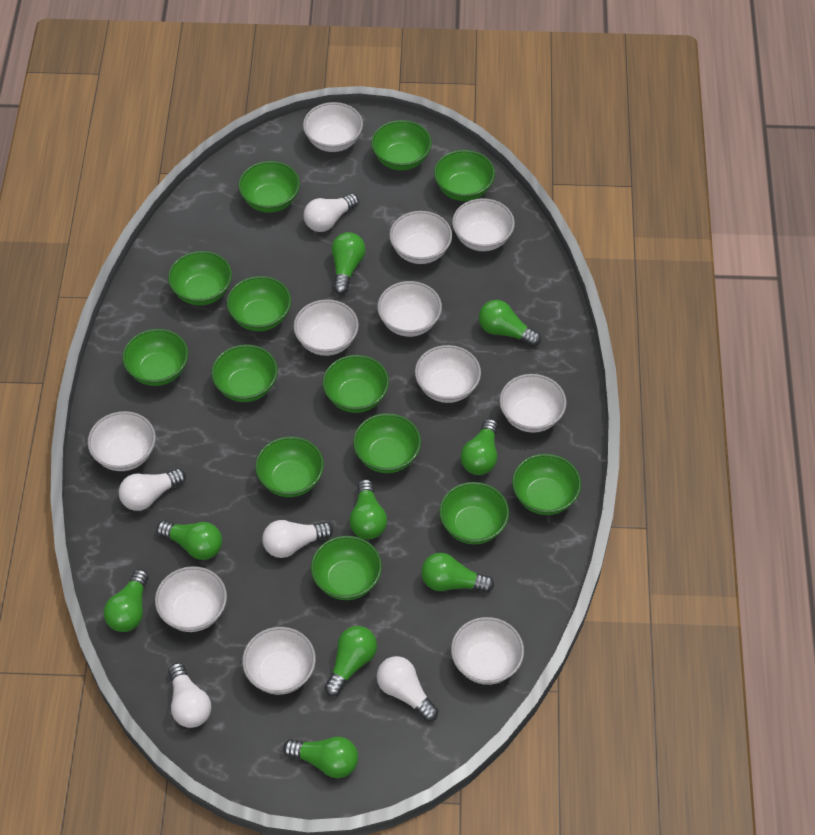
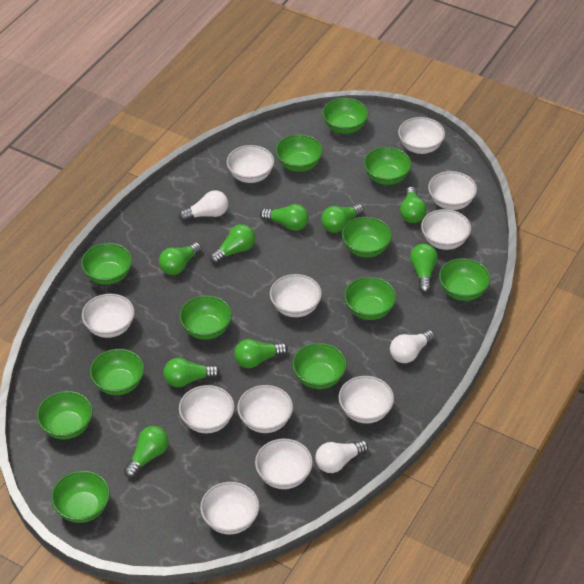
green bowl: 13 -> 12
white light bulb: 5 -> 3

